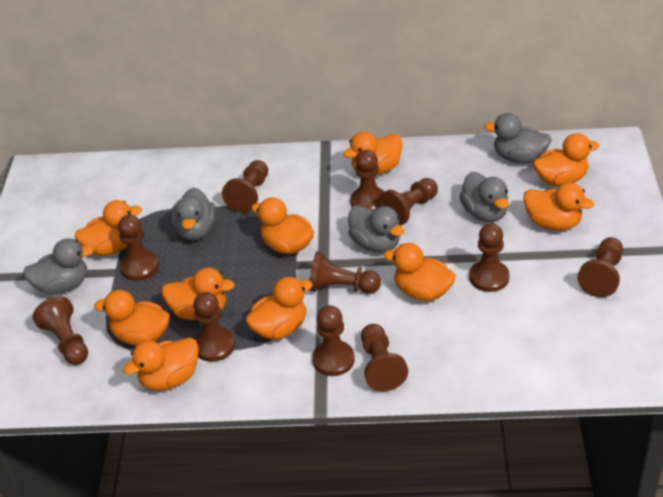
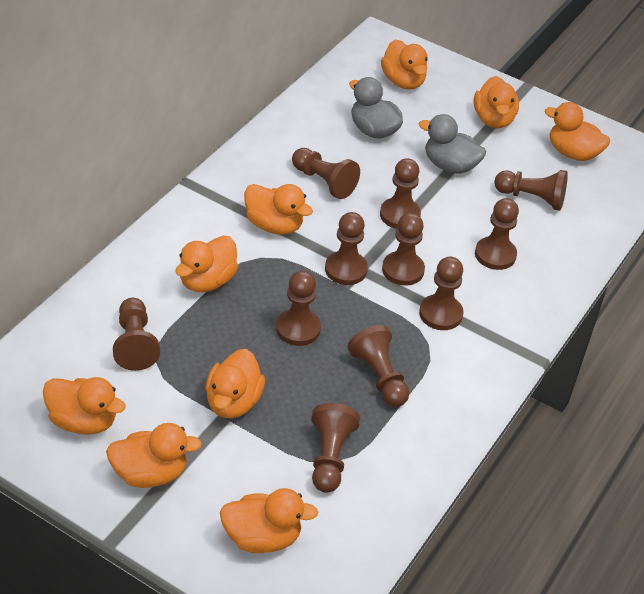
grey duck: 5 -> 2
orange duck: 10 -> 9

